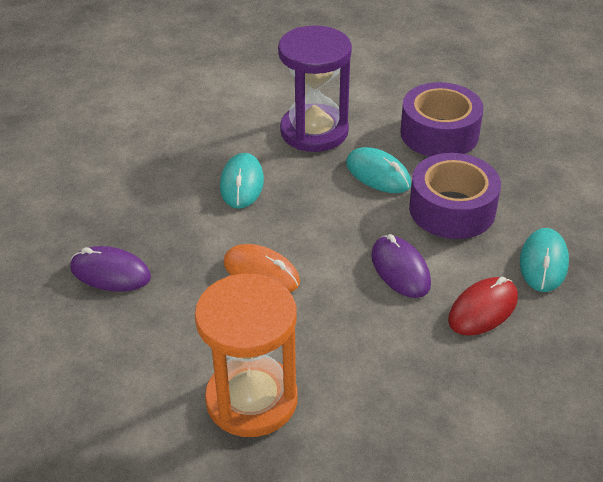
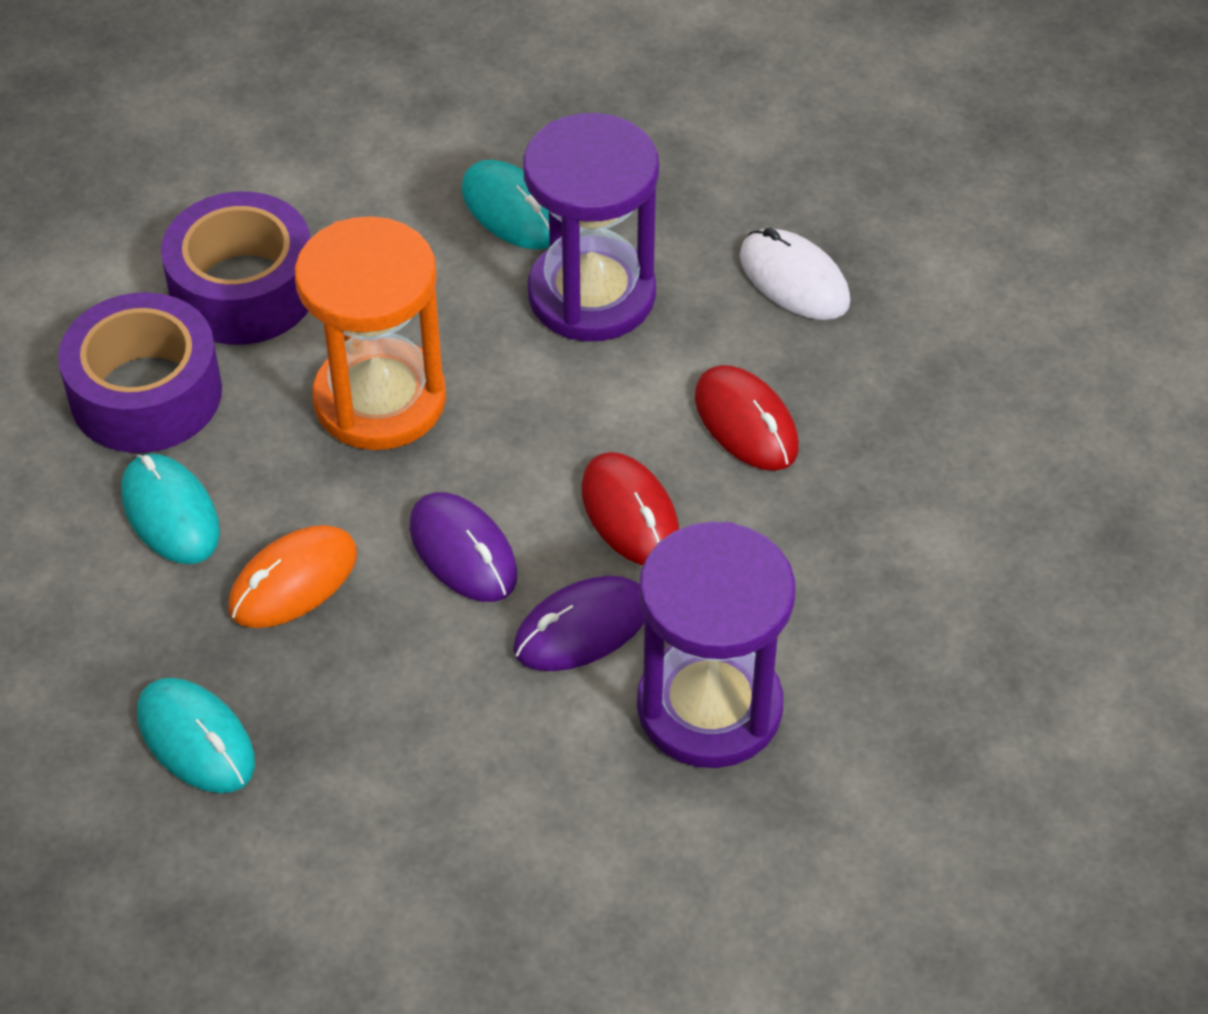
purple hourglass: 1 -> 2
red mouse: 1 -> 2
white mouse: 0 -> 1

